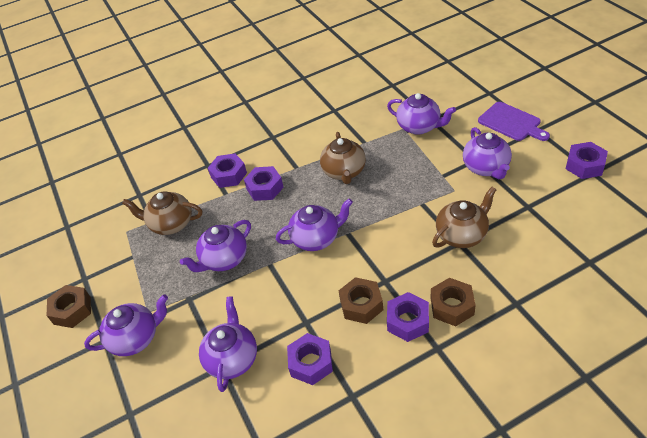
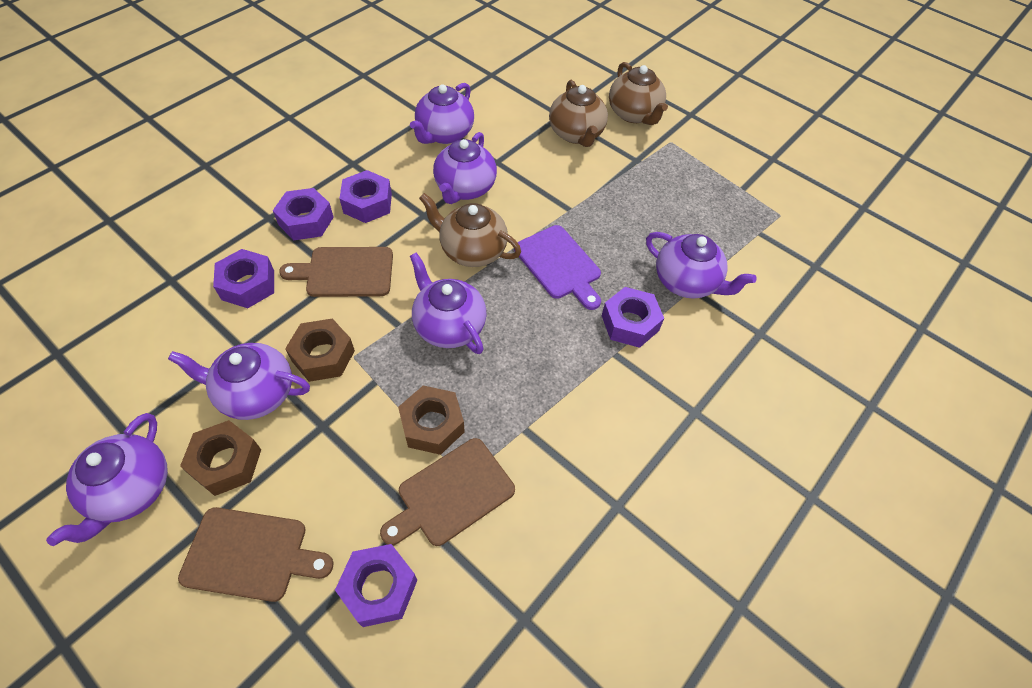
brown cutting board: 0 -> 3

